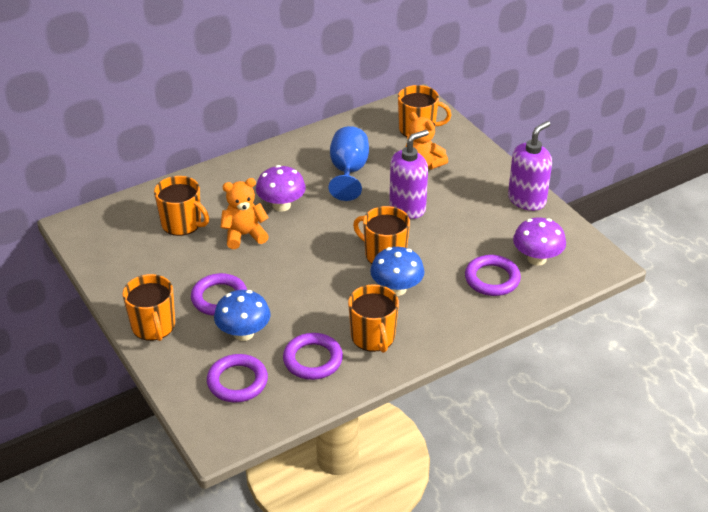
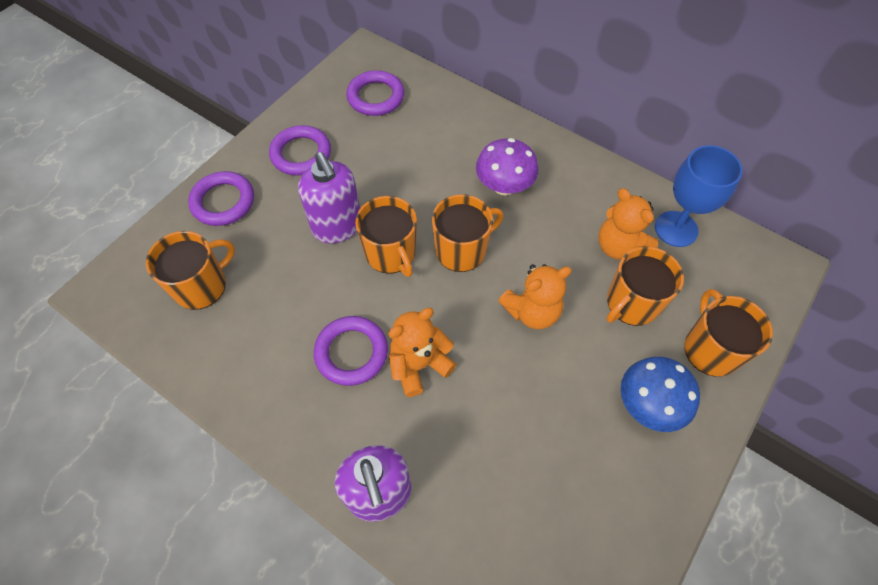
blue mushroom: 2 -> 1
orange teddy bear: 2 -> 3
purple mushroom: 2 -> 1

